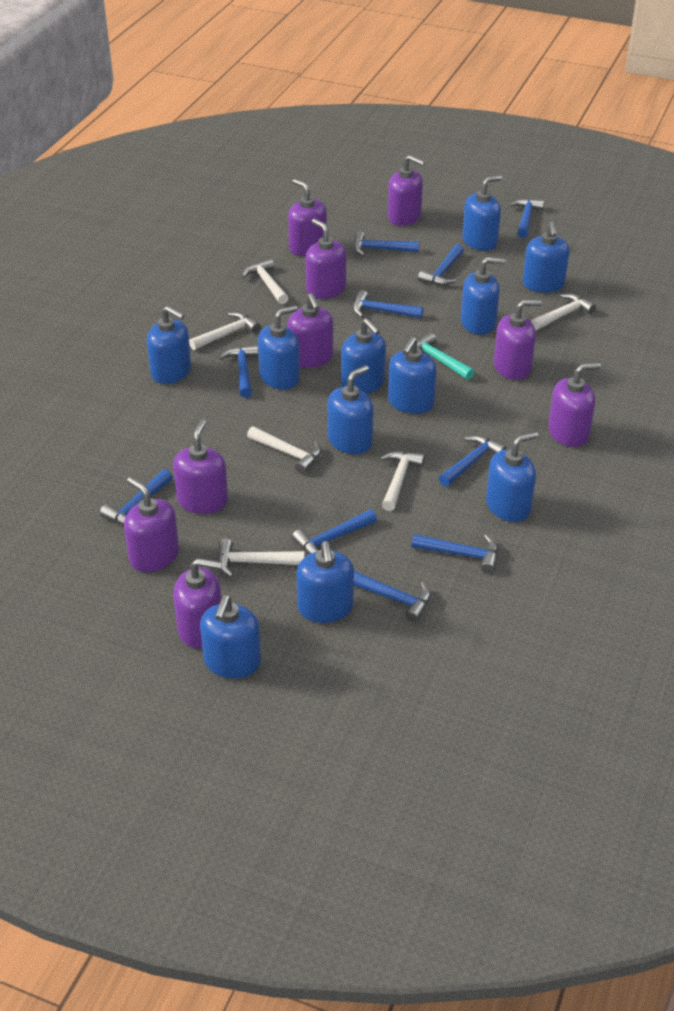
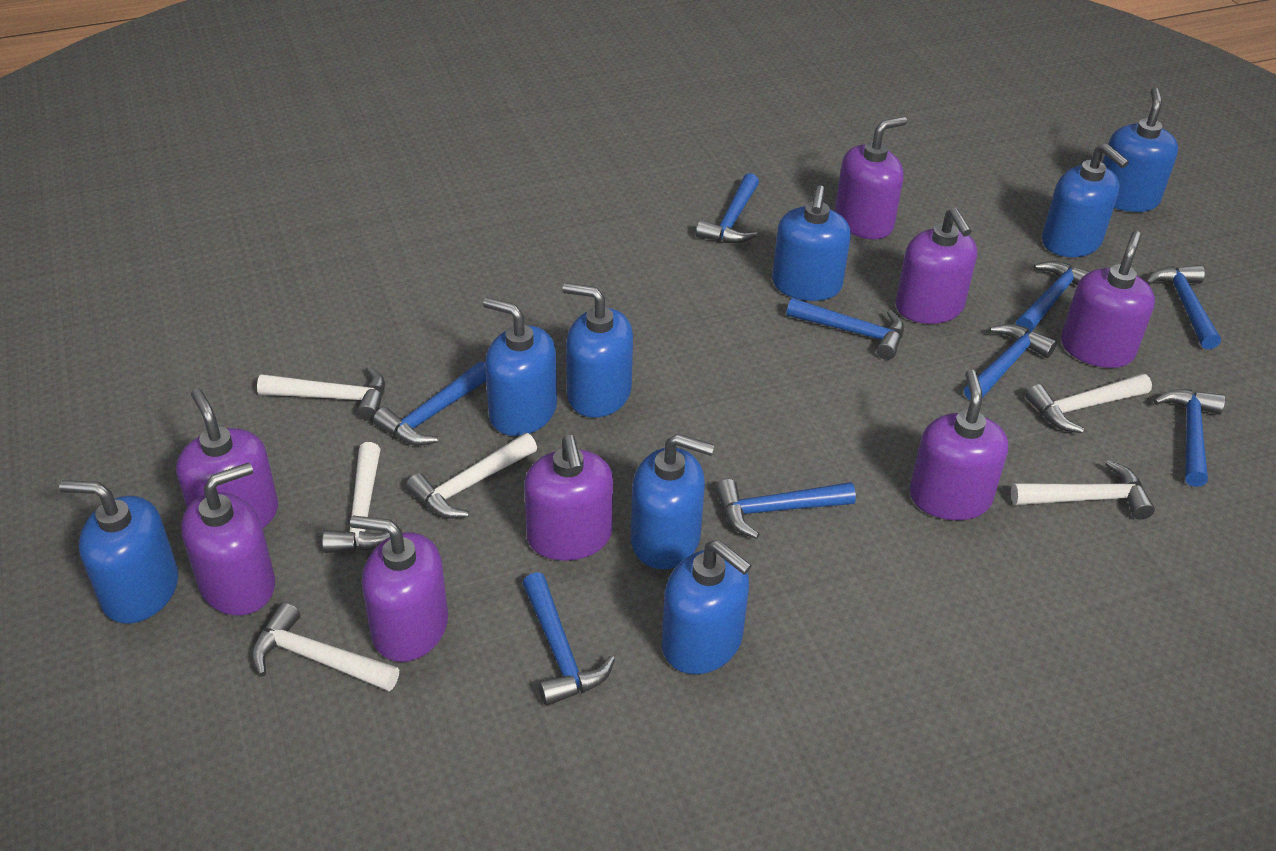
blue hammer: 10 -> 9
blue soap dispenser: 11 -> 8
purple soap dispenser: 9 -> 8
turquoise hammer: 1 -> 0

